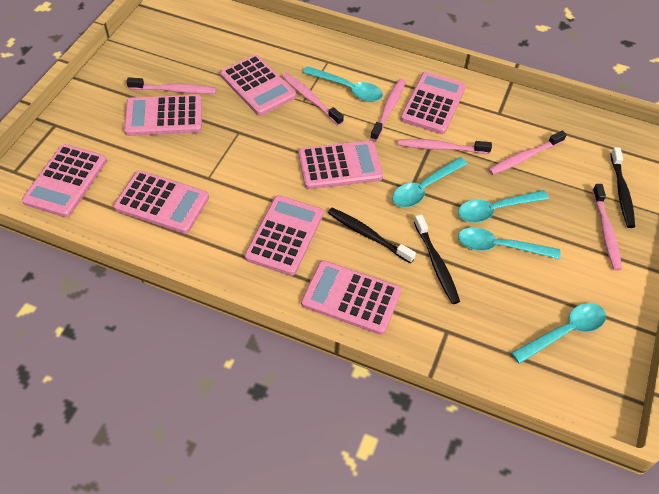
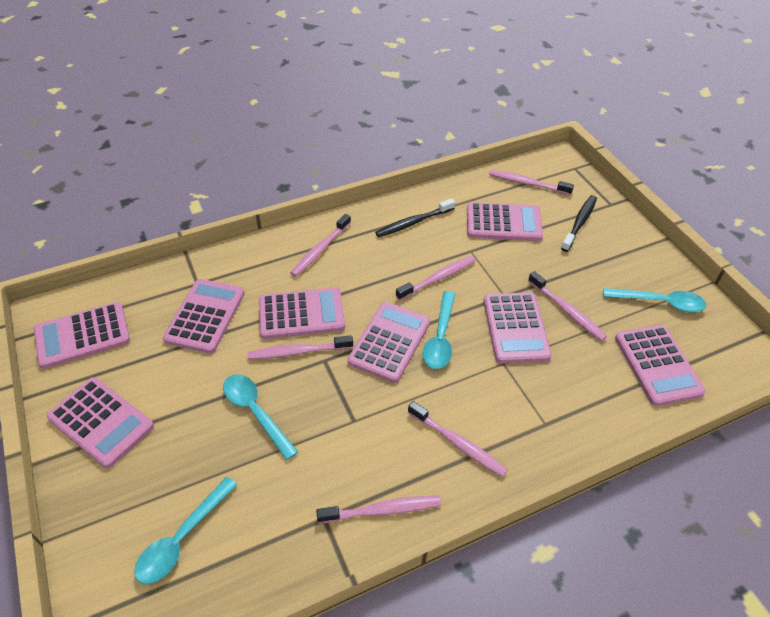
black toothbrush: 3 -> 2
pink toothbrush: 6 -> 7
turquoise spoon: 5 -> 4

